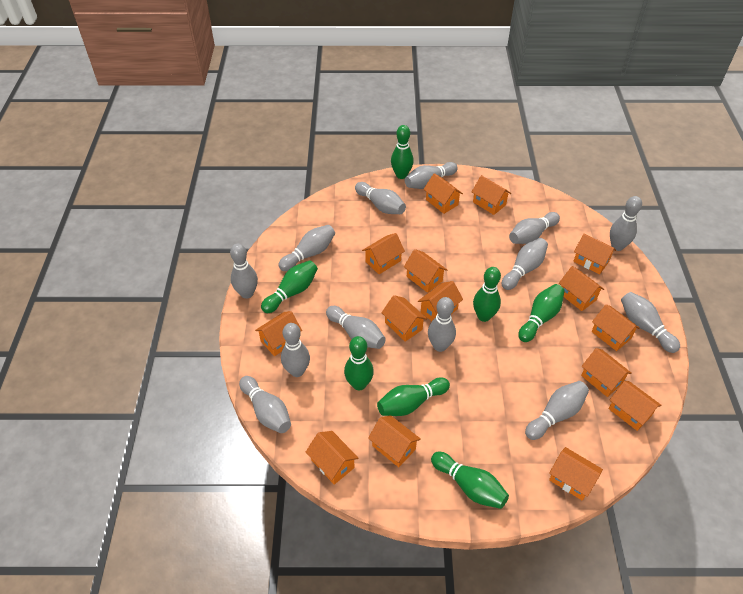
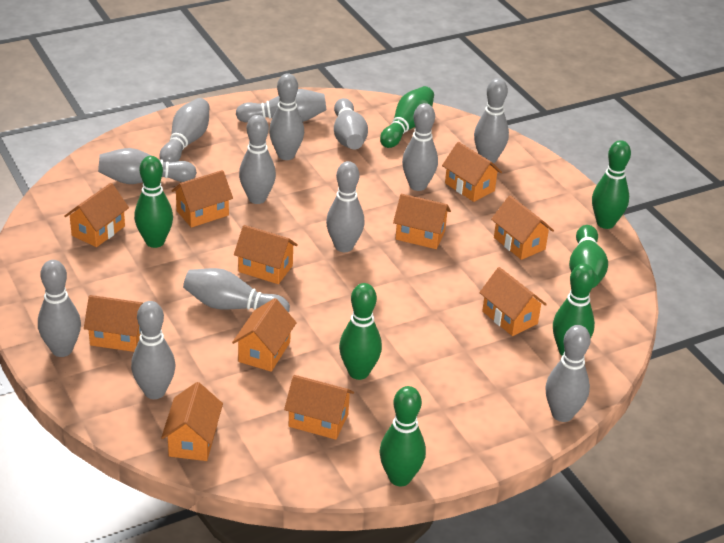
orange house: 15 -> 11

